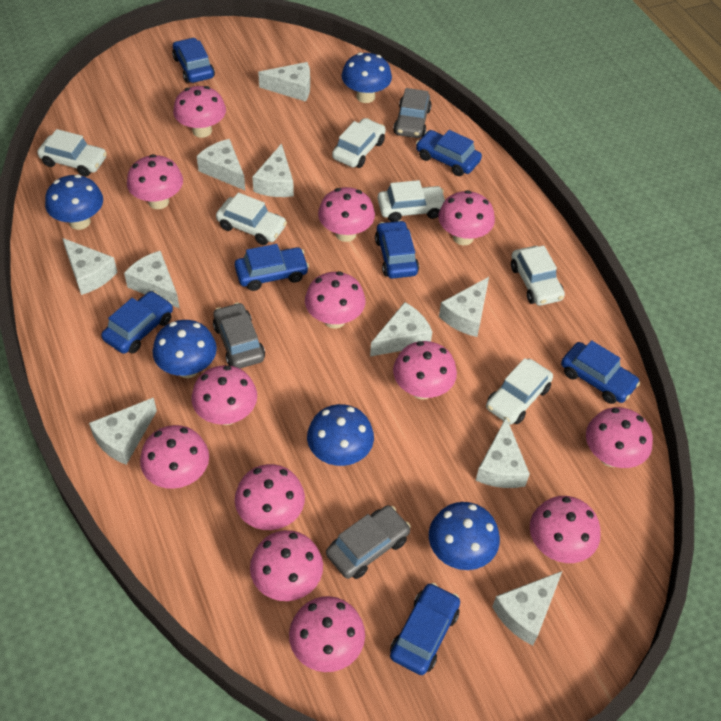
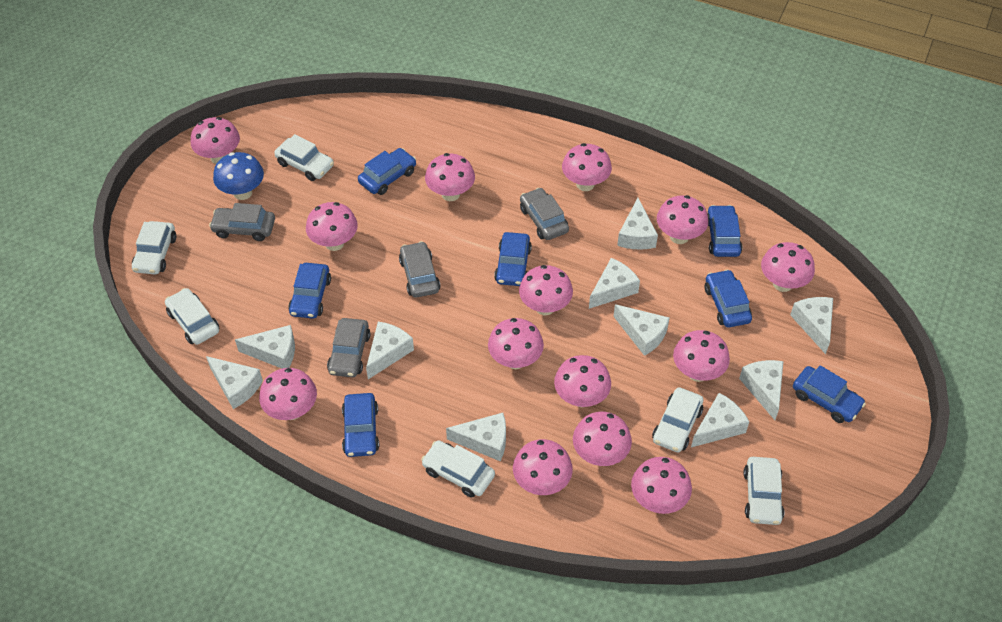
blue mushroom: 5 -> 1
grey car: 3 -> 4
pink mushroom: 13 -> 14

